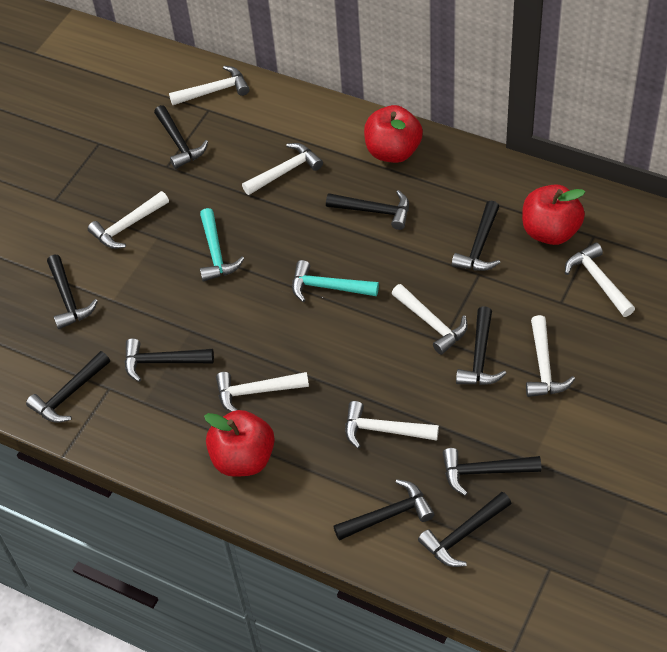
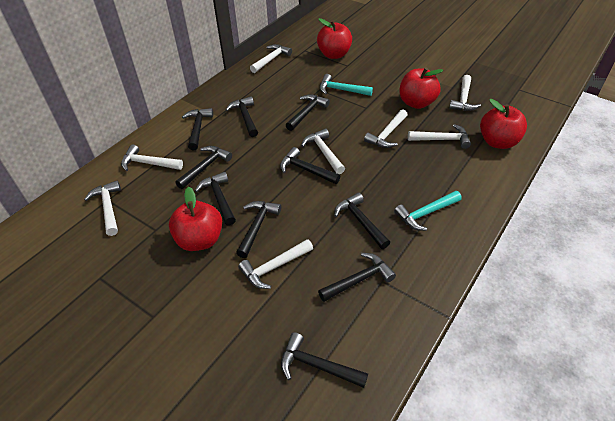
red apple: 3 -> 4

